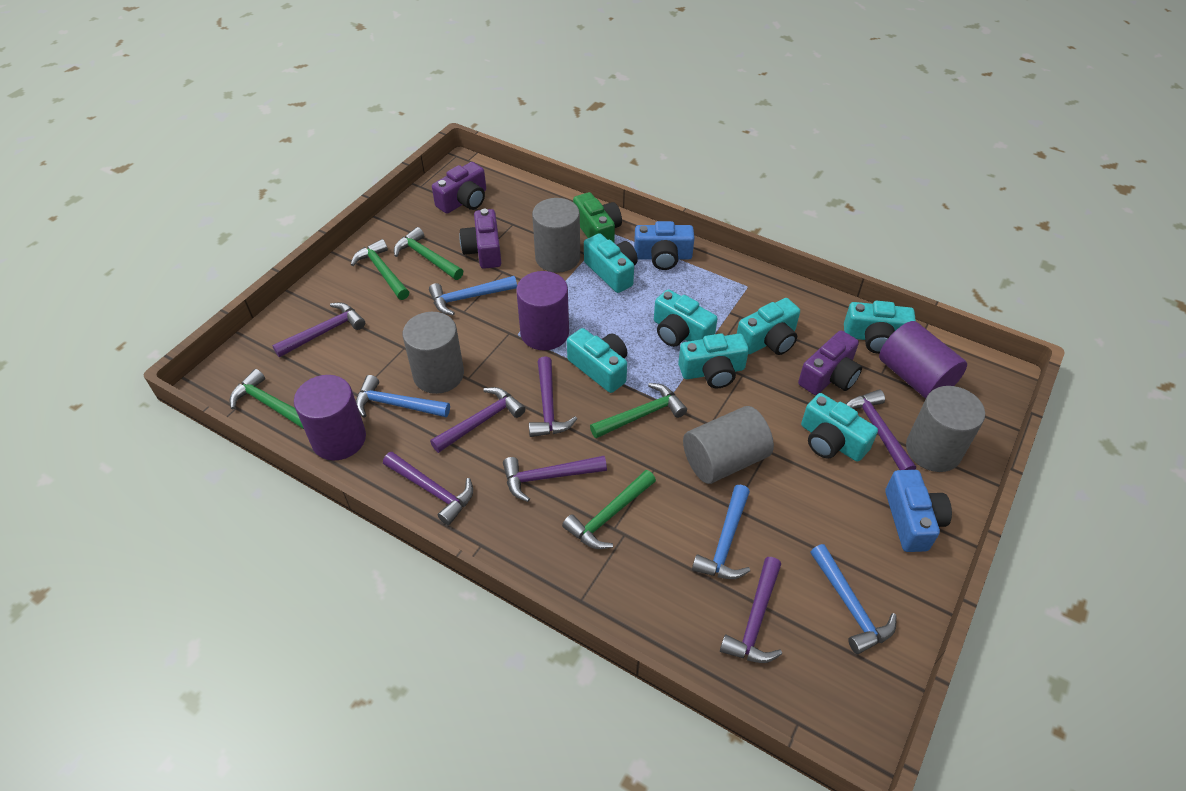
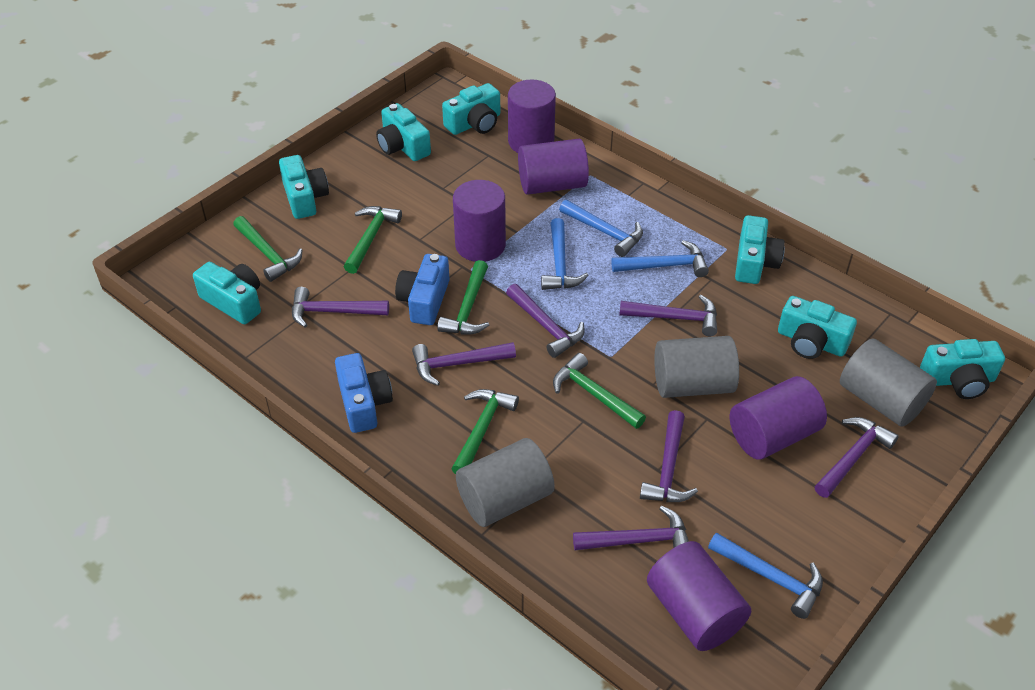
green camera: 1 -> 0
grey cylinder: 4 -> 3
purple camera: 3 -> 0
purple cylinder: 3 -> 5

